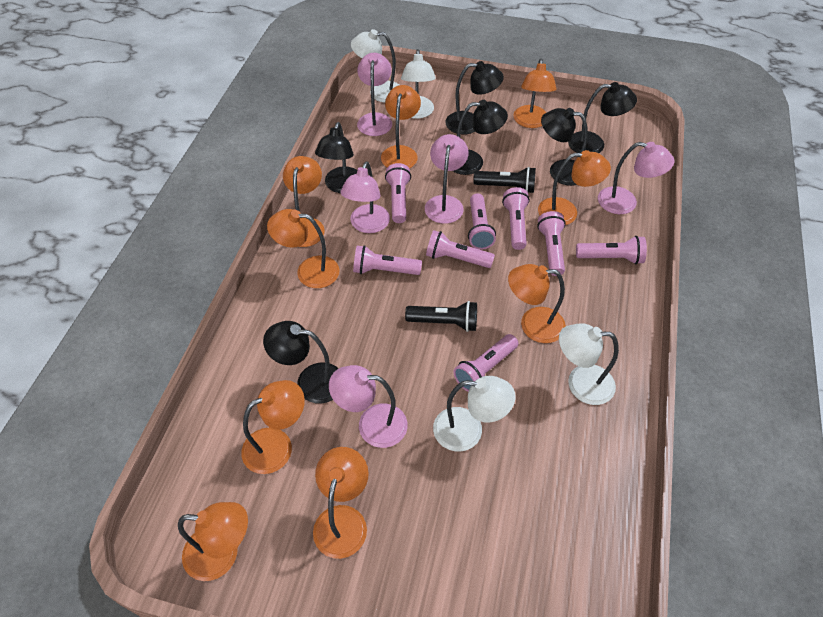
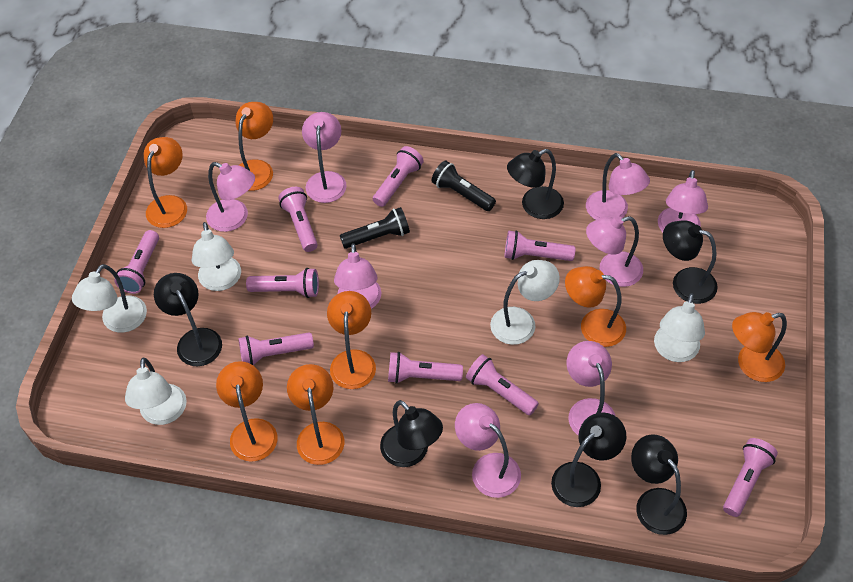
orange lamp: 9 -> 7
pink flashlight: 8 -> 9
pink lamp: 5 -> 8
white lamp: 4 -> 5

